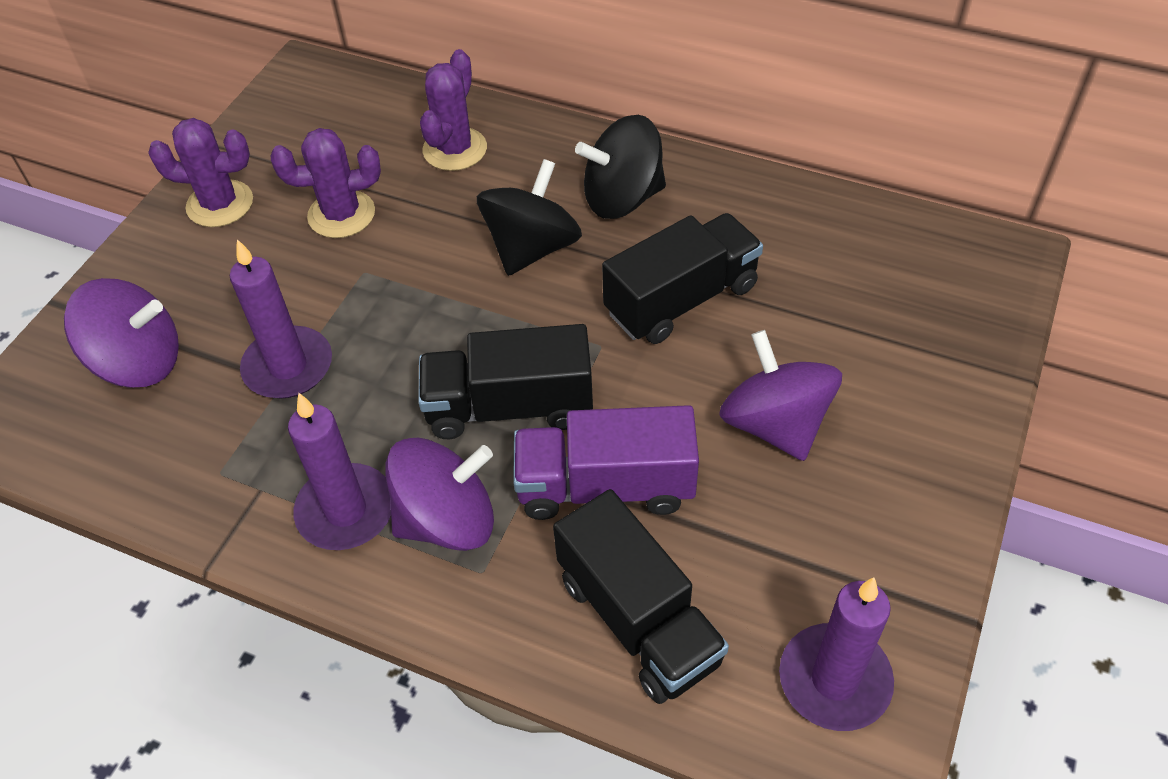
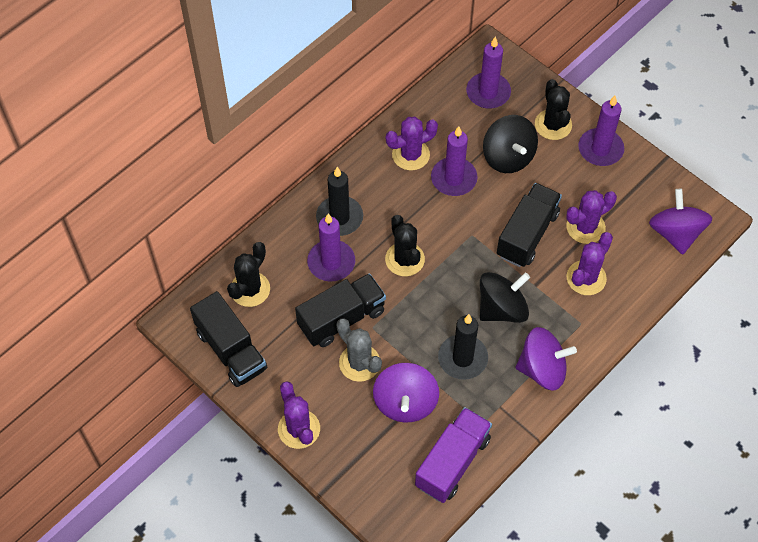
black cactus: 0 -> 3
black candle: 0 -> 2
grey cactus: 0 -> 1
purple cactus: 3 -> 4
purple candle: 3 -> 4

